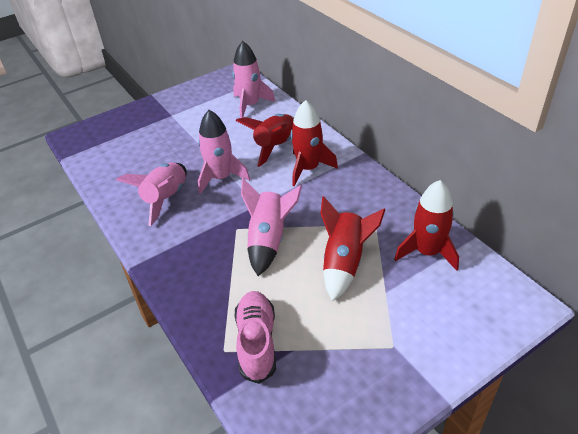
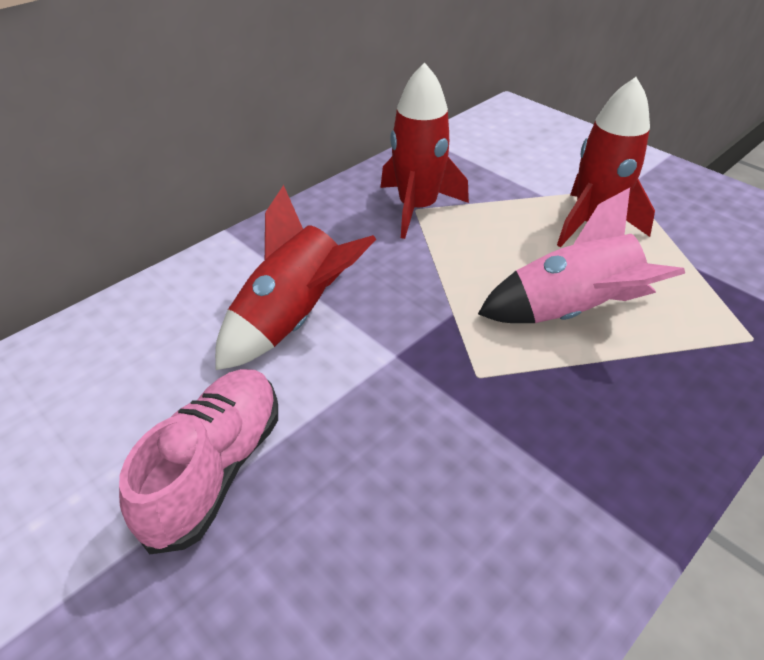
pink rocket: 4 -> 1
red rocket: 4 -> 3

